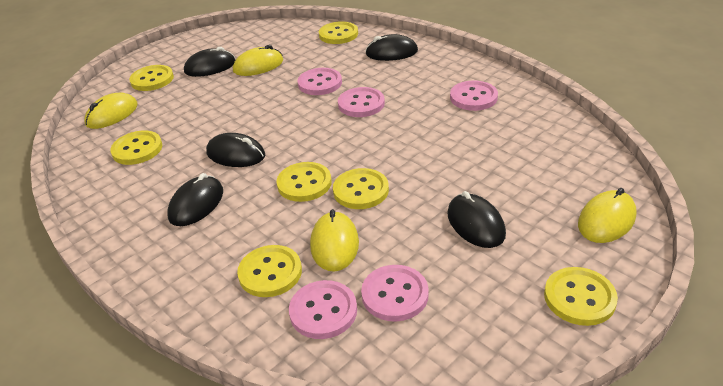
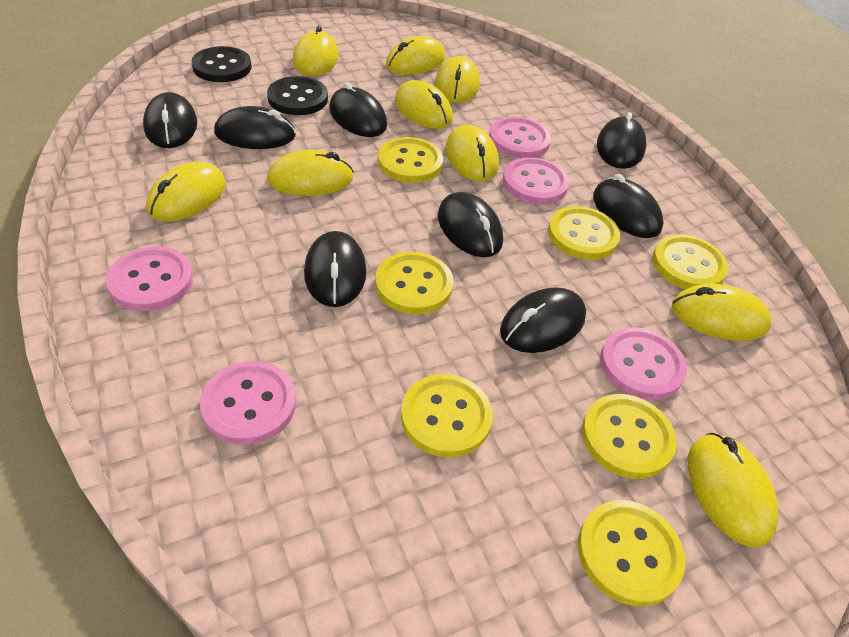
black button: 0 -> 2
black mouse: 5 -> 8
yellow mouse: 4 -> 9

